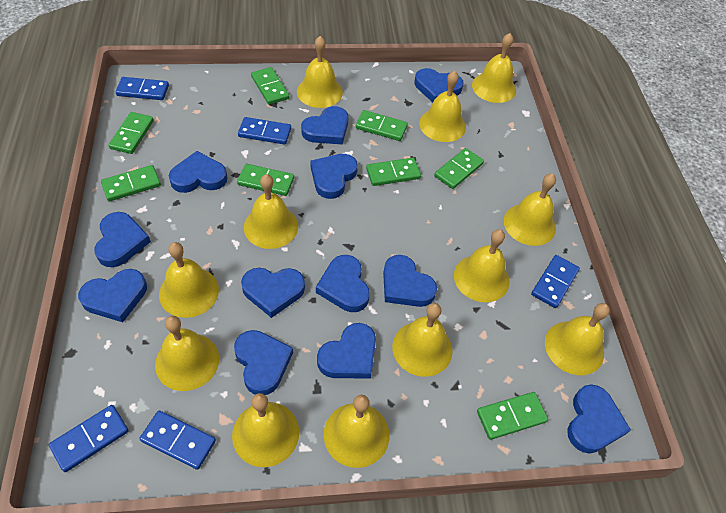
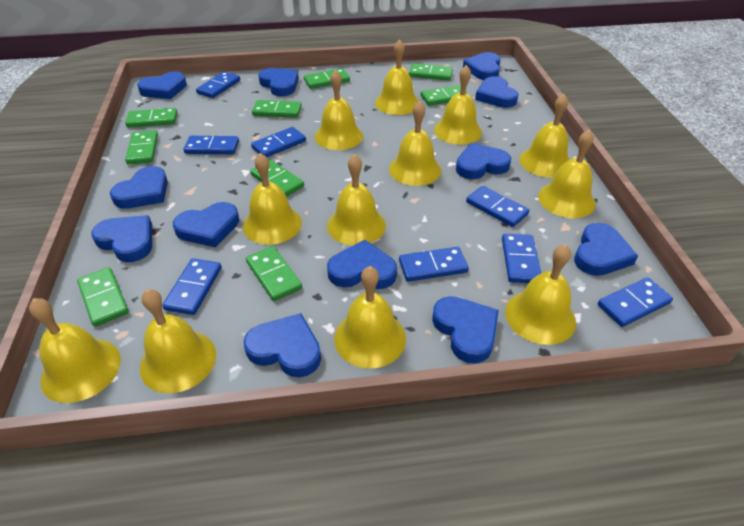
blue domino: 5 -> 8
green domino: 8 -> 9

